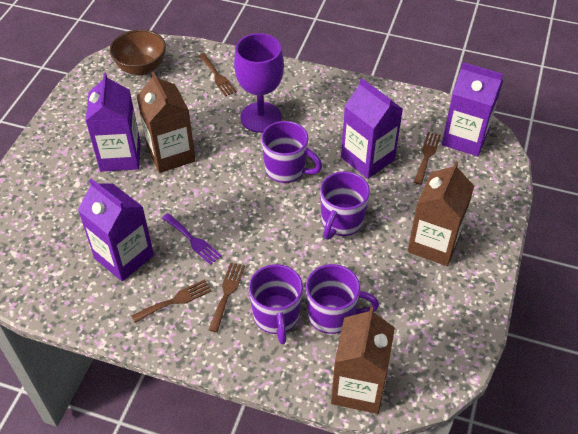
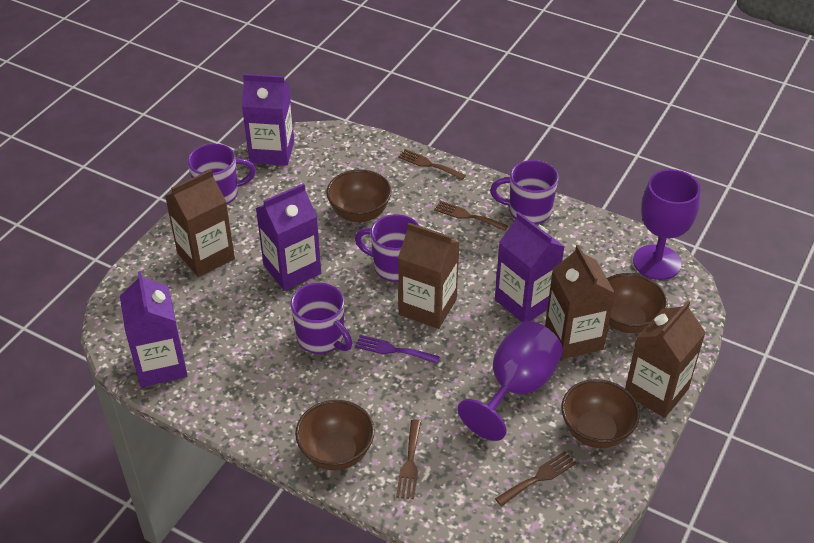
brown bowl: 1 -> 4
brown carton: 3 -> 4
purple goblet: 1 -> 2

